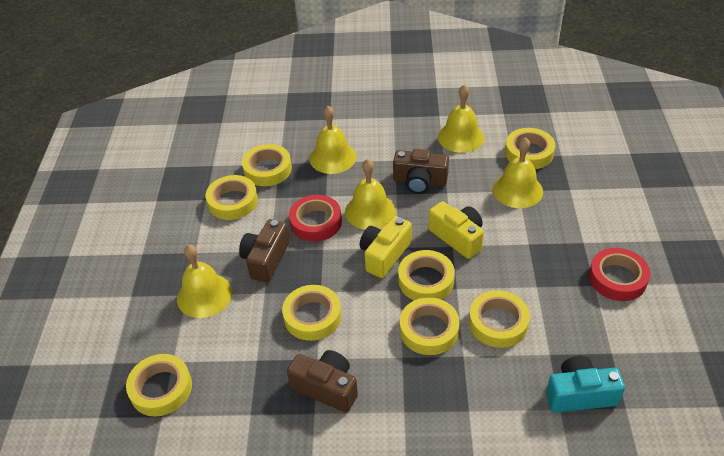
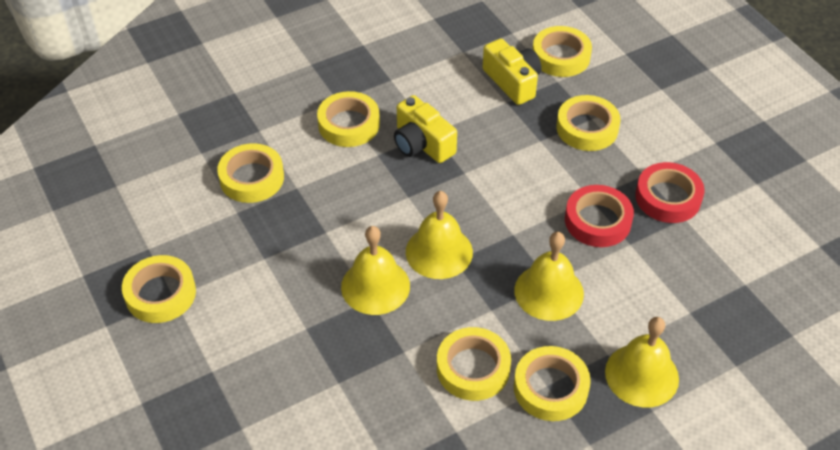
brown camera: 3 -> 0
turquoise camera: 1 -> 0
yellow bell: 5 -> 4
yellow tape: 8 -> 7

